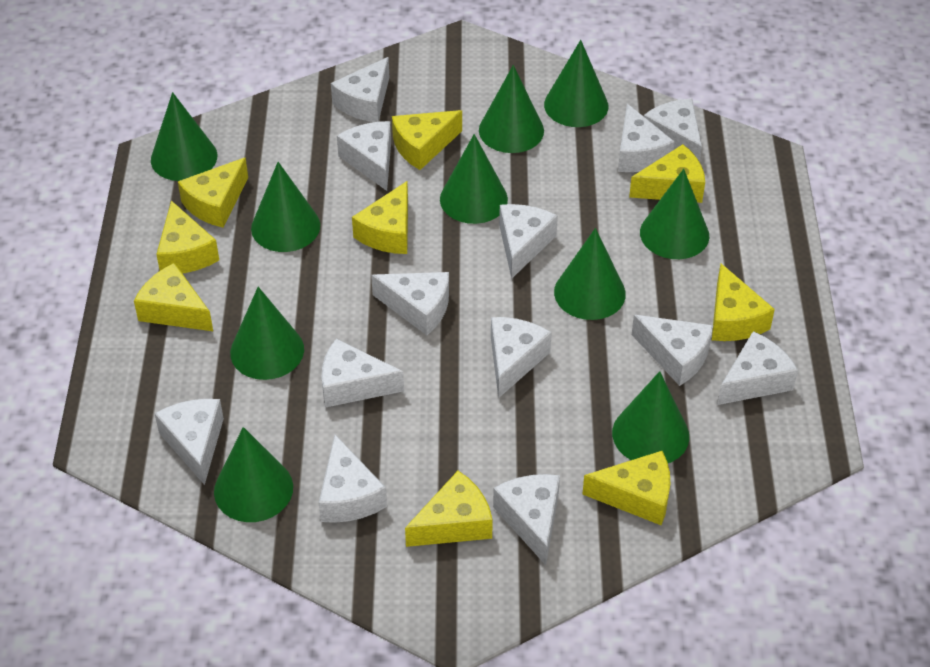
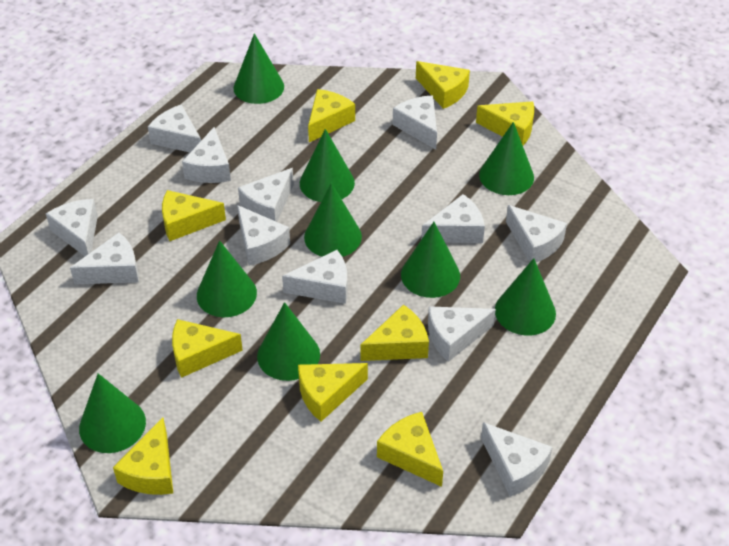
green cone: 10 -> 9
white cheese: 13 -> 12

